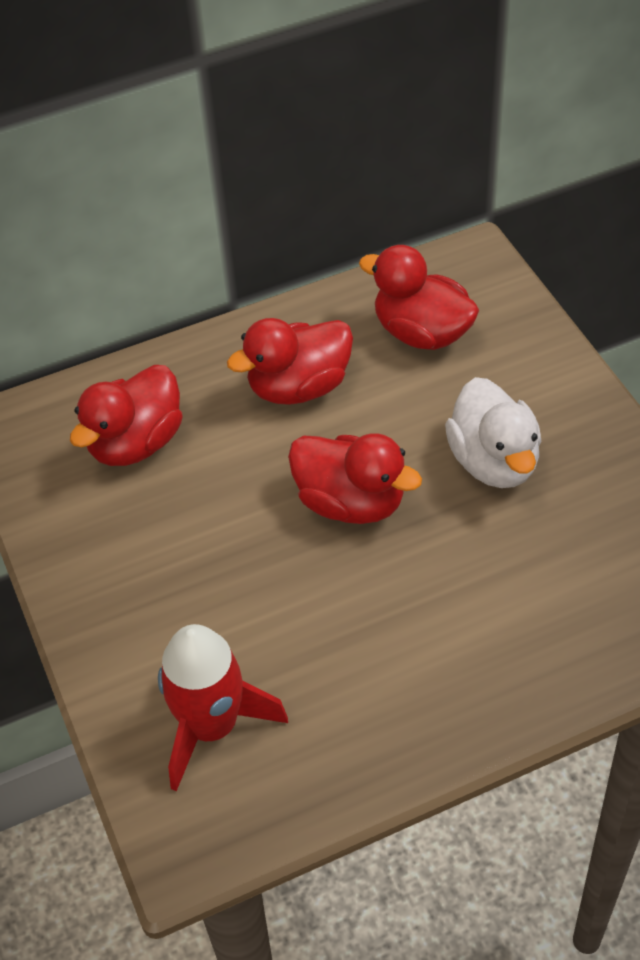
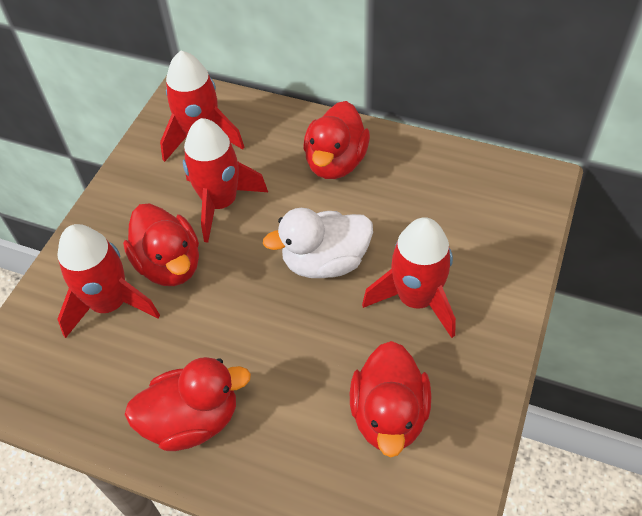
red rocket: 1 -> 4

